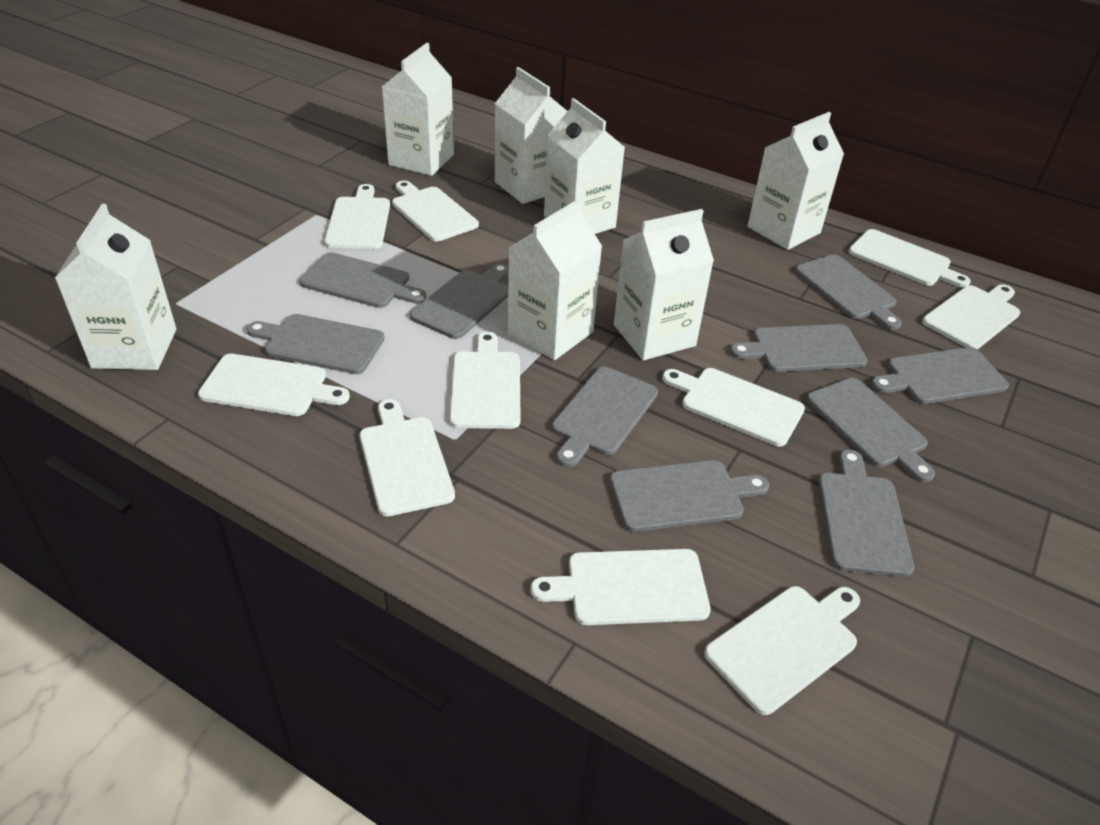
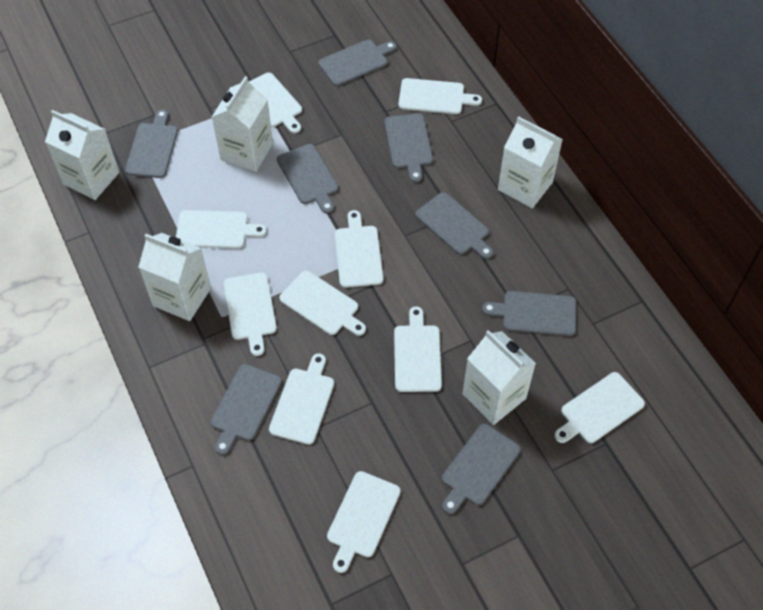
grey cutting board: 10 -> 8
white carton: 7 -> 5

